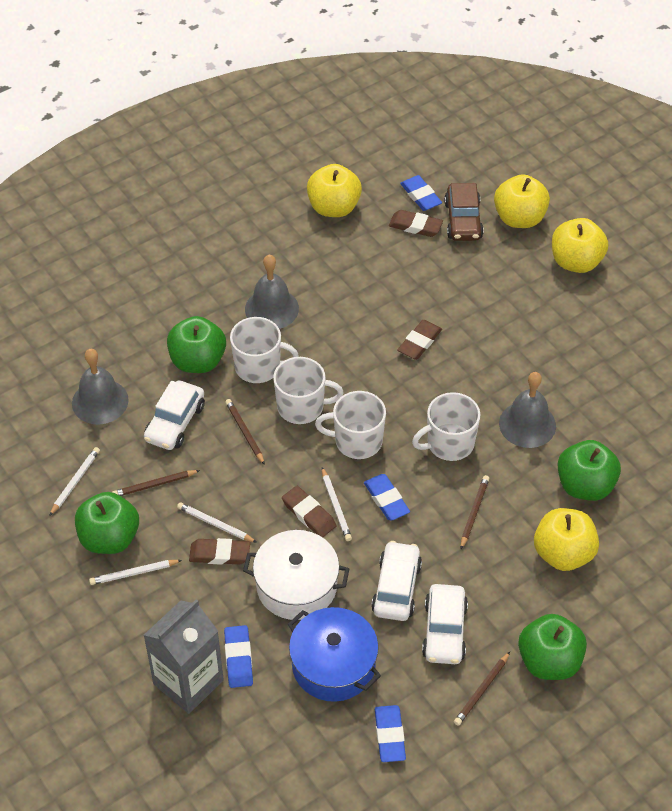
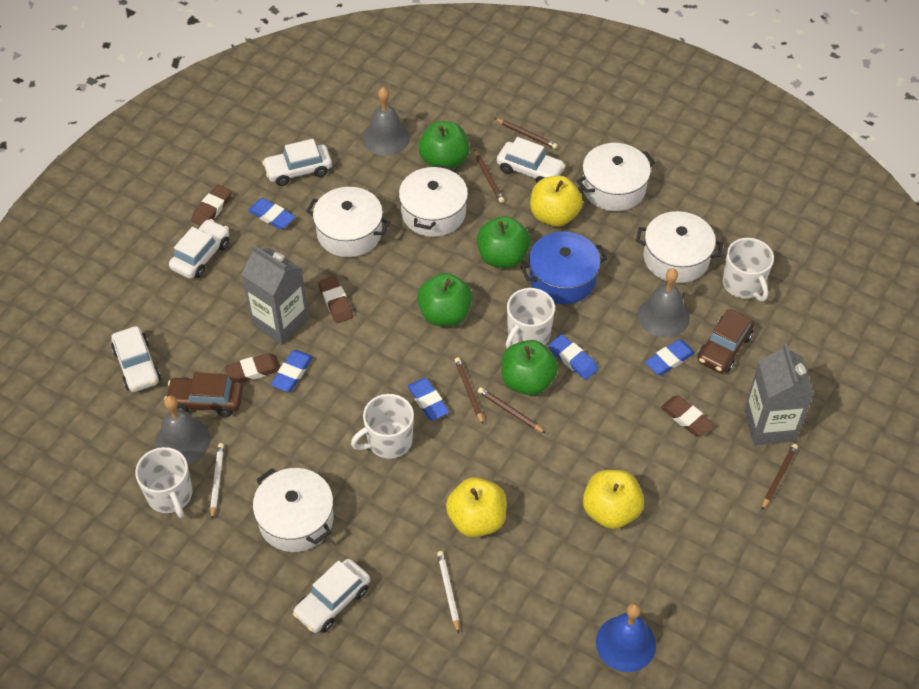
blue bell: 0 -> 1
blue eraser: 4 -> 5
brown car: 1 -> 2
brown pencil: 4 -> 5
grey carton: 1 -> 2
white car: 3 -> 5
white pencil: 4 -> 2
white pot: 1 -> 5
yellow apple: 4 -> 3

